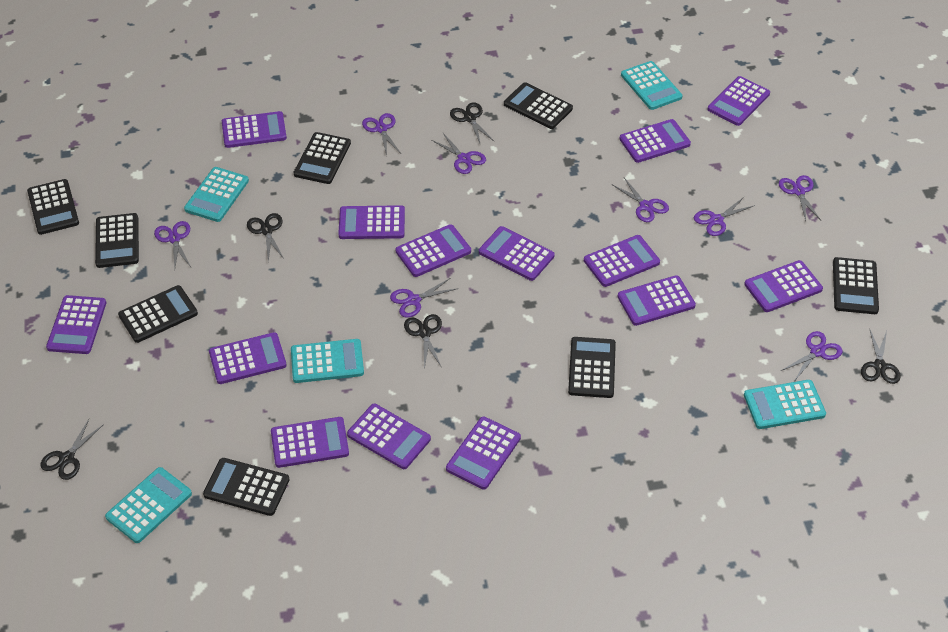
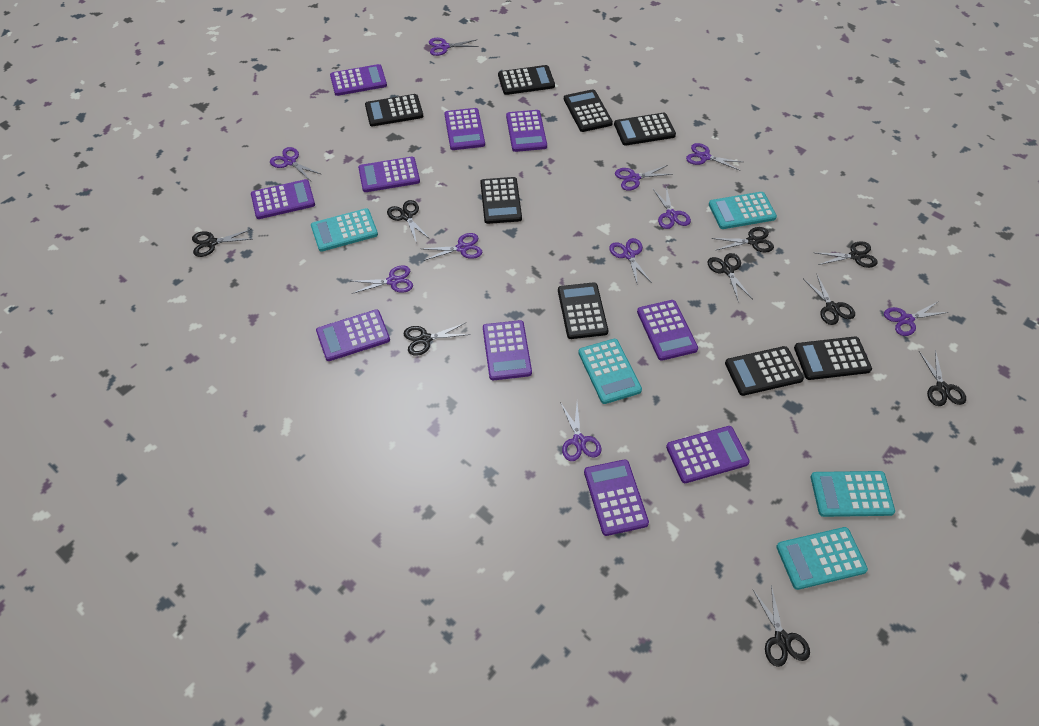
black scissors: 5 -> 9
purple calculator: 14 -> 10
purple scissors: 8 -> 10

